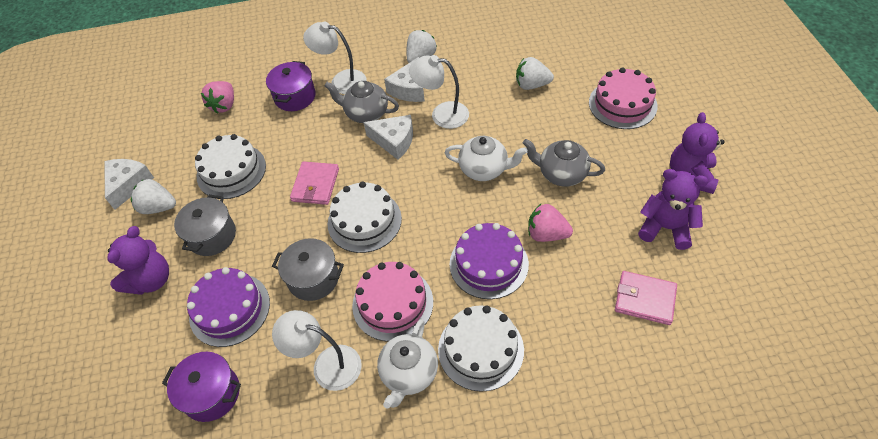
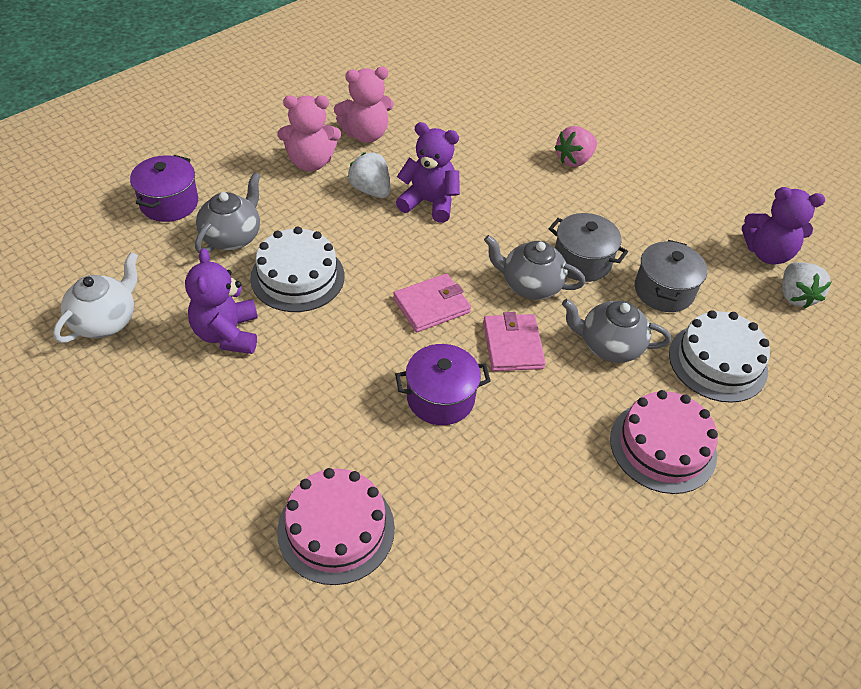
grey teapot: 2 -> 3
pink strawberry: 2 -> 1
pink teddy bear: 0 -> 2
purple cake: 2 -> 0
white cake: 3 -> 2
white cheese: 3 -> 0
white lamp: 3 -> 0
white strawberry: 3 -> 2
white teapot: 2 -> 1

